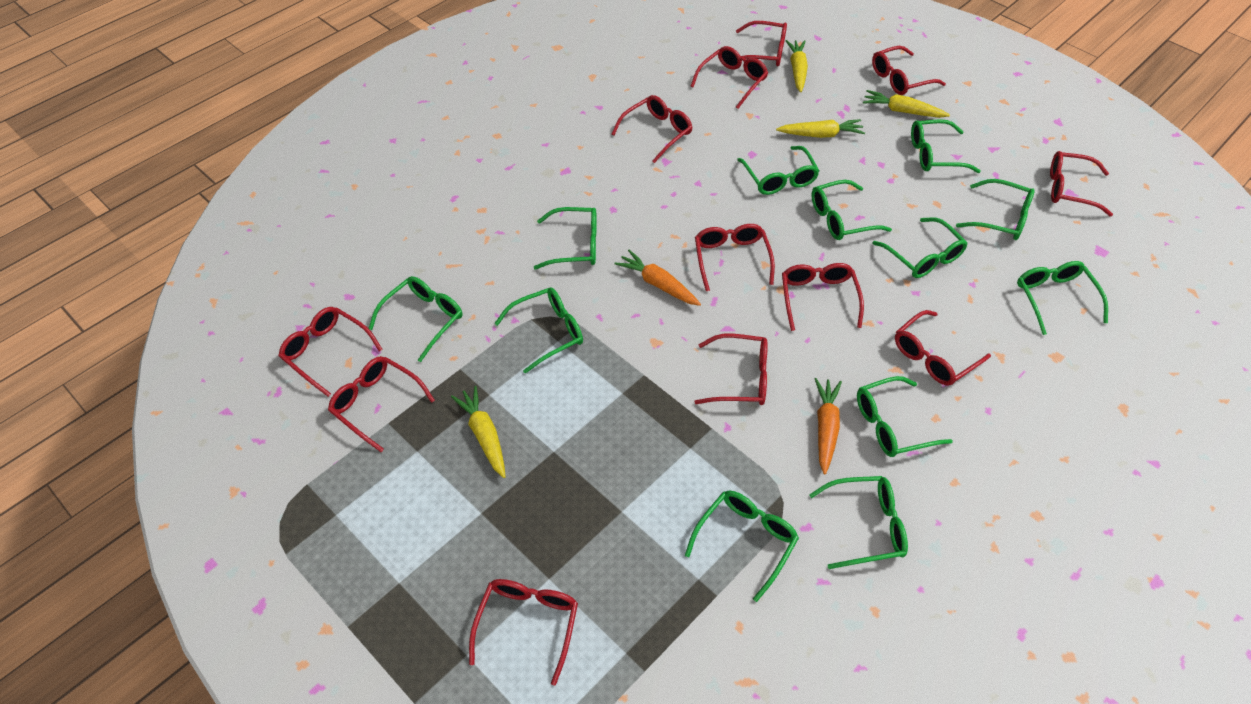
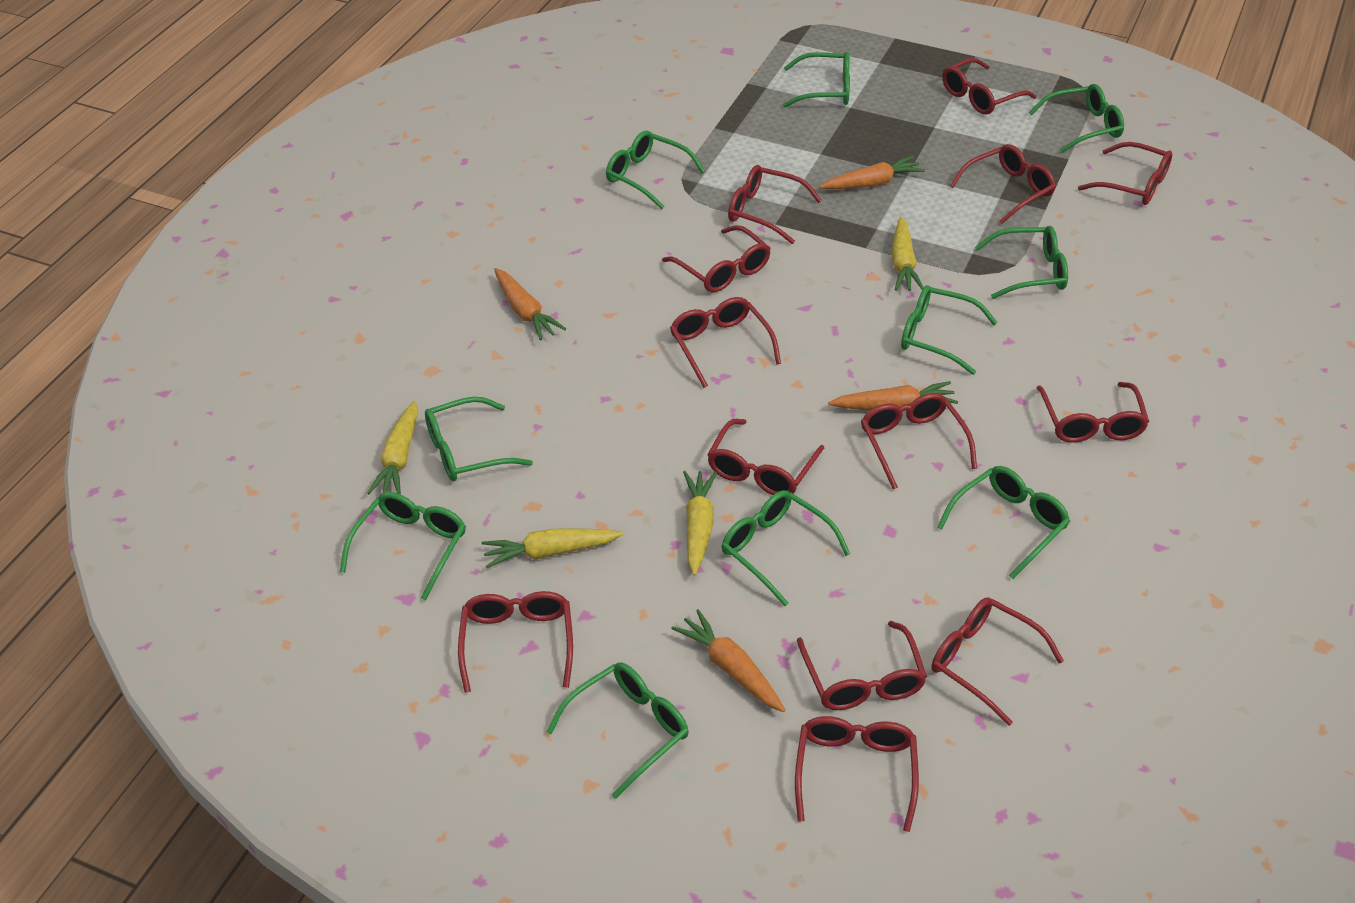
green glasses: 12 -> 10
orange carrot: 2 -> 4
red glasses: 12 -> 13

